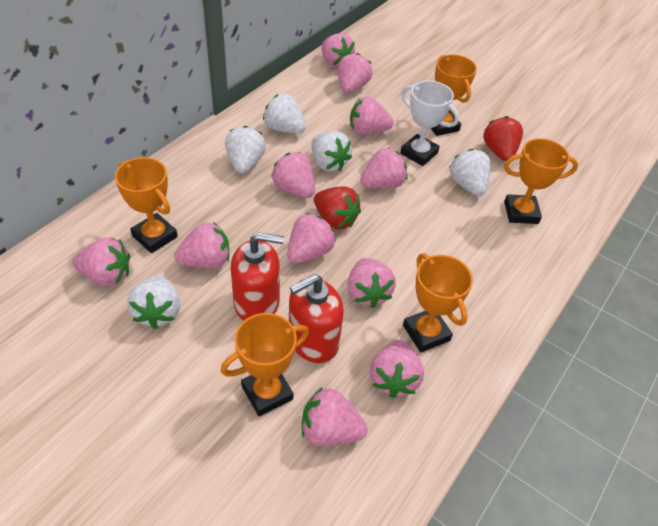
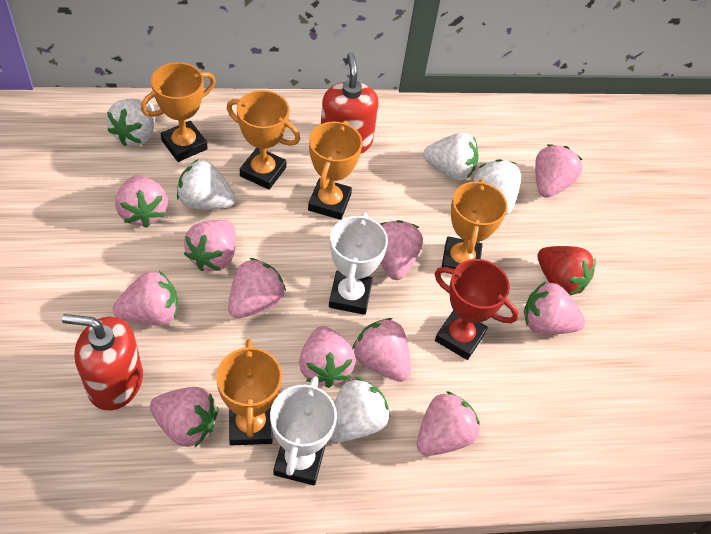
red strawberry: 2 -> 1
red trophy: 0 -> 1
white trophy: 1 -> 2

